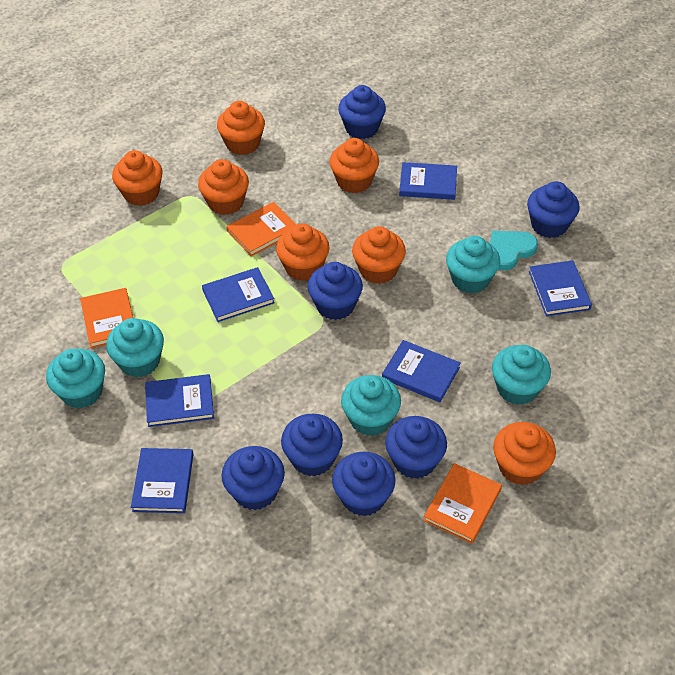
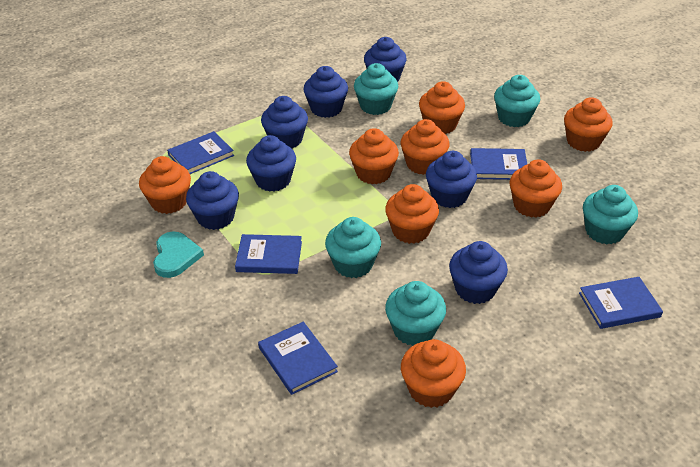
blue book: 6 -> 5
orange book: 3 -> 0
orange cupcake: 7 -> 8

